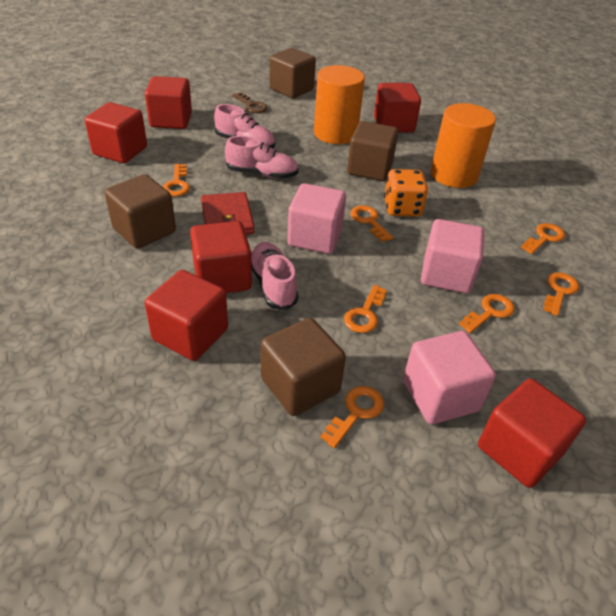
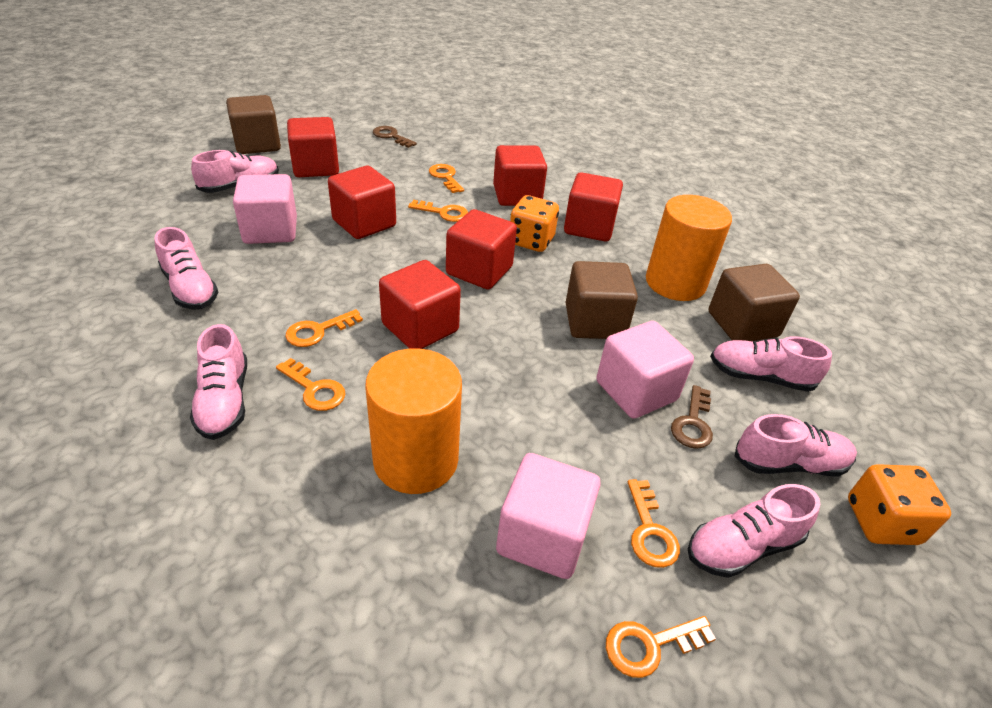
brown cube: 4 -> 3
brown key: 1 -> 2
orange dice: 1 -> 2
orange key: 7 -> 6
pink shoe: 3 -> 6
red wallet: 1 -> 0

